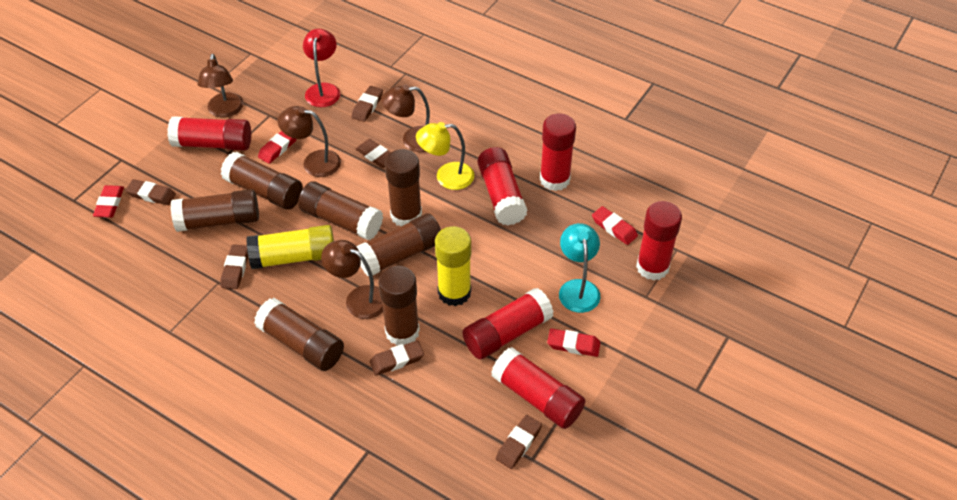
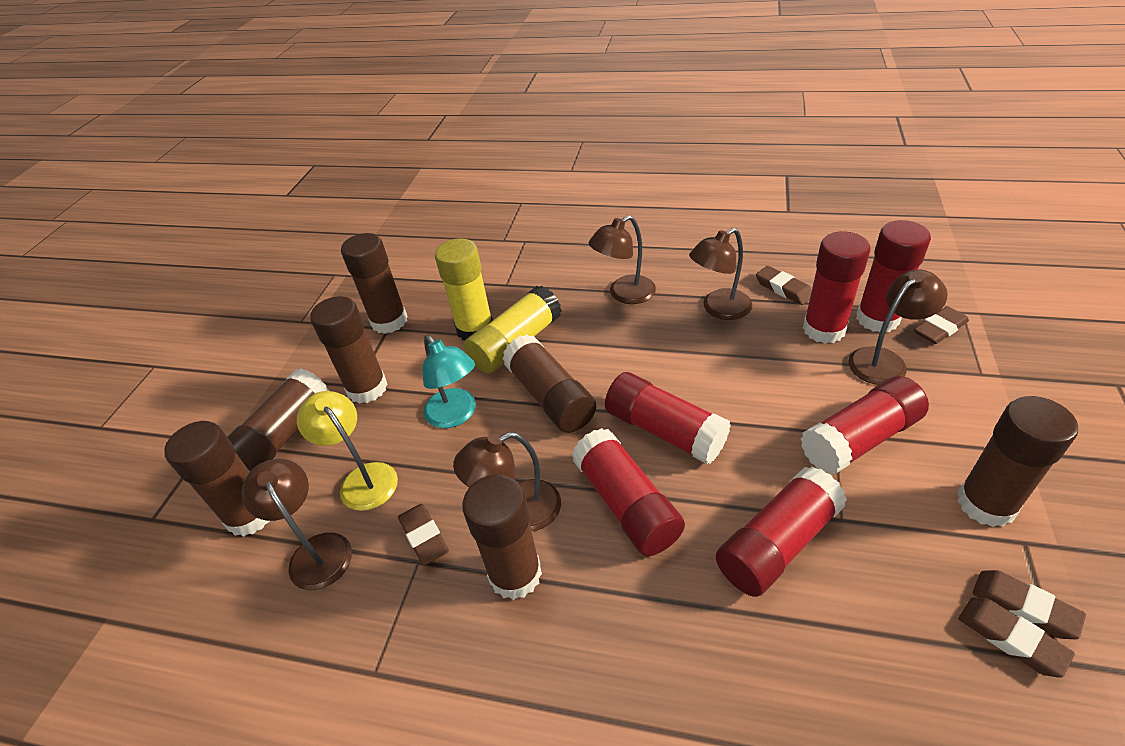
brown eraser: 6 -> 5
brown lamp: 4 -> 5
red eraser: 4 -> 0
red lamp: 1 -> 0

